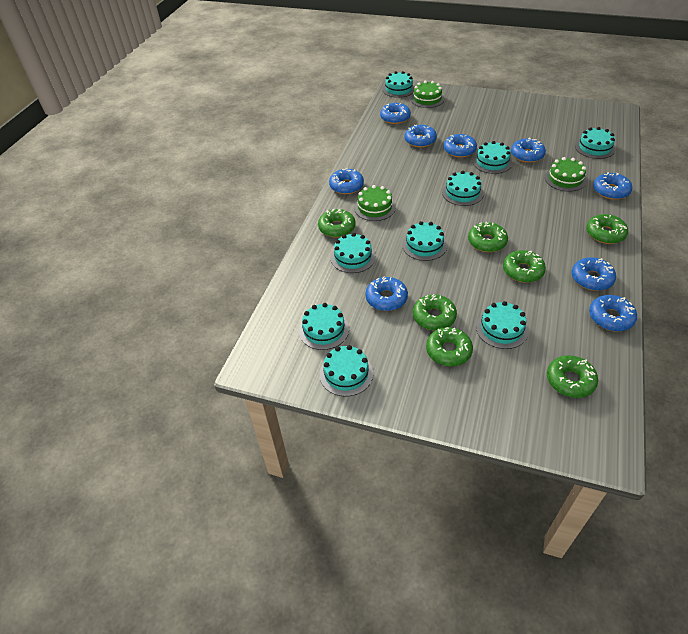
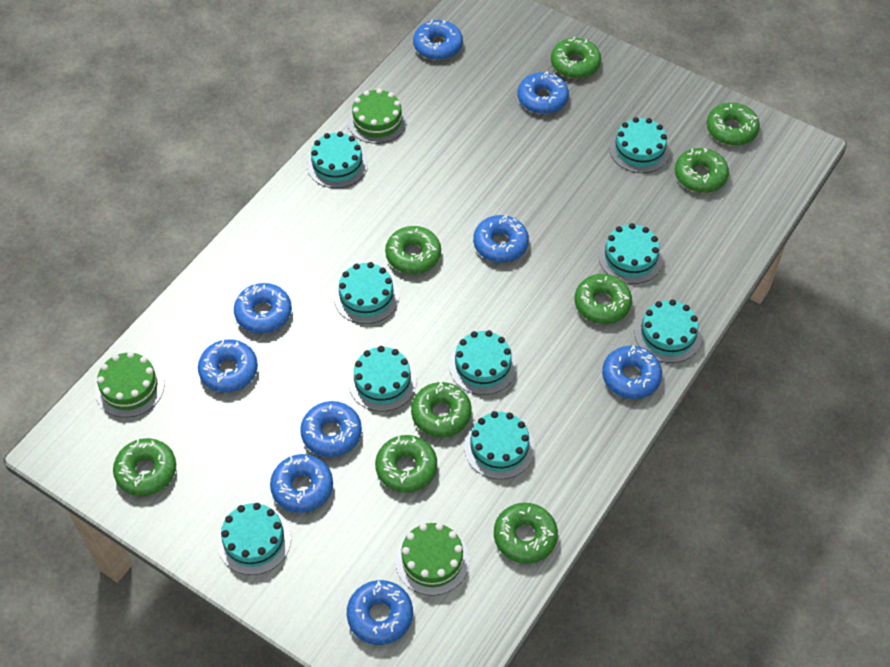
green donut: 7 -> 9

